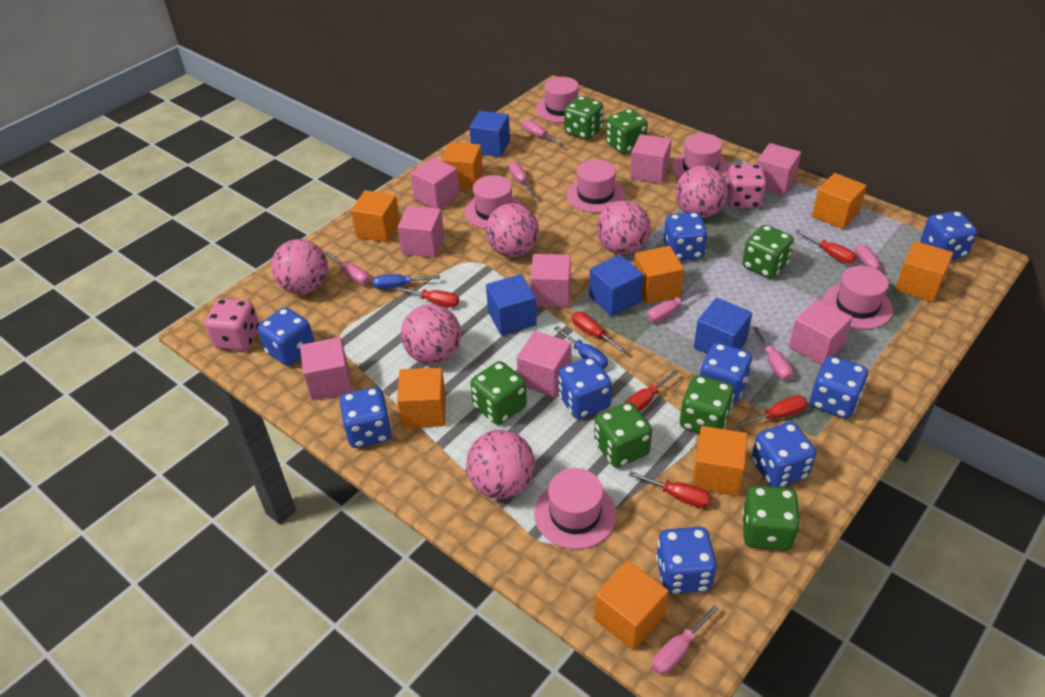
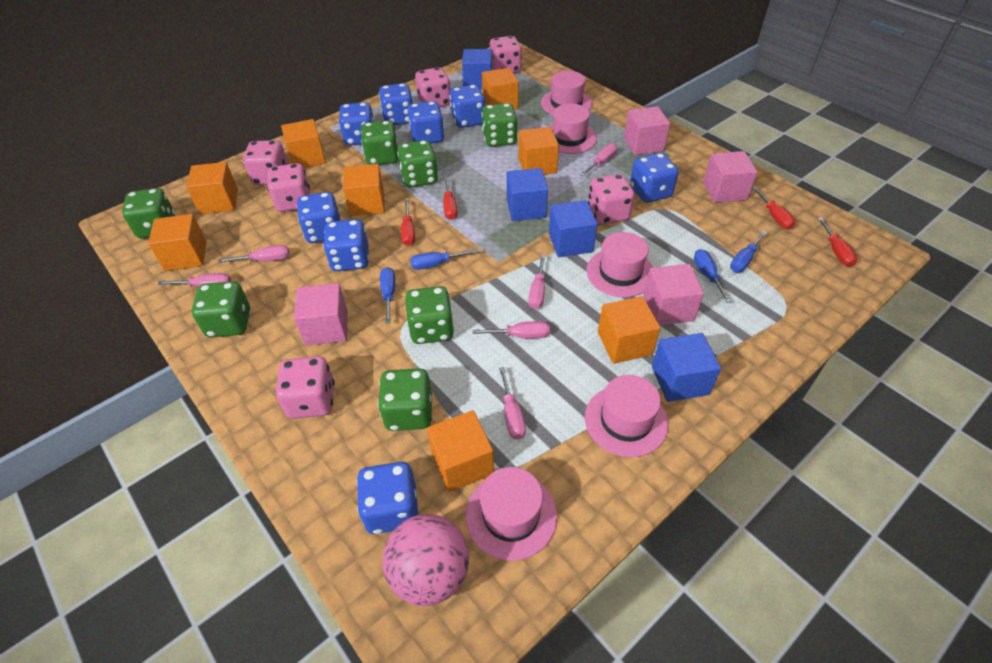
blue dice: 9 -> 8
blue screwdriver: 2 -> 4
pink ball: 6 -> 1
pink cube: 8 -> 4
pink dice: 2 -> 6
pink hat: 6 -> 5
pink screwdriver: 7 -> 6
red screwdriver: 6 -> 4

